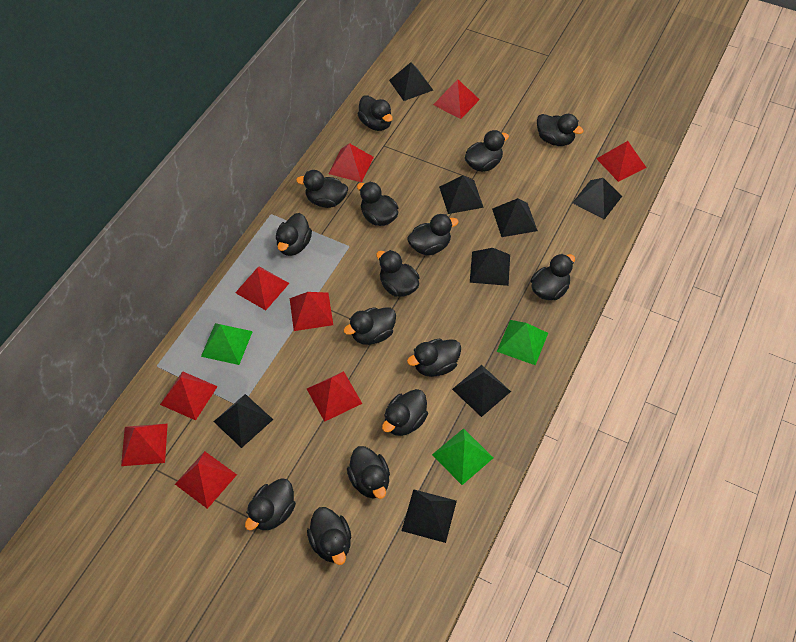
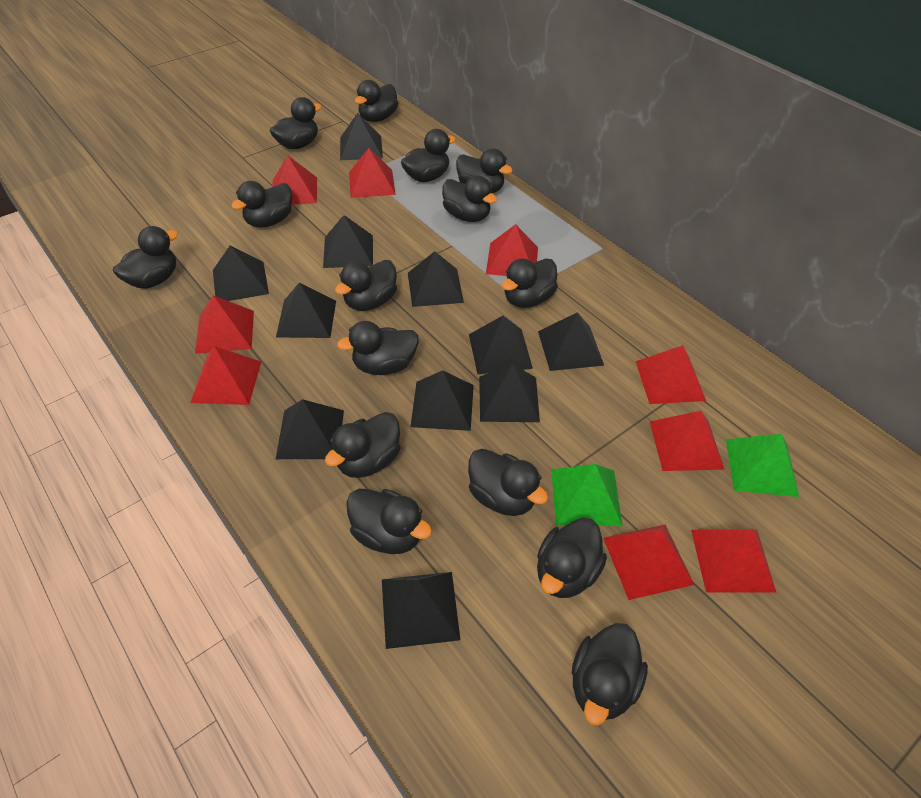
black pyramid: 8 -> 11
green pyramid: 3 -> 2

